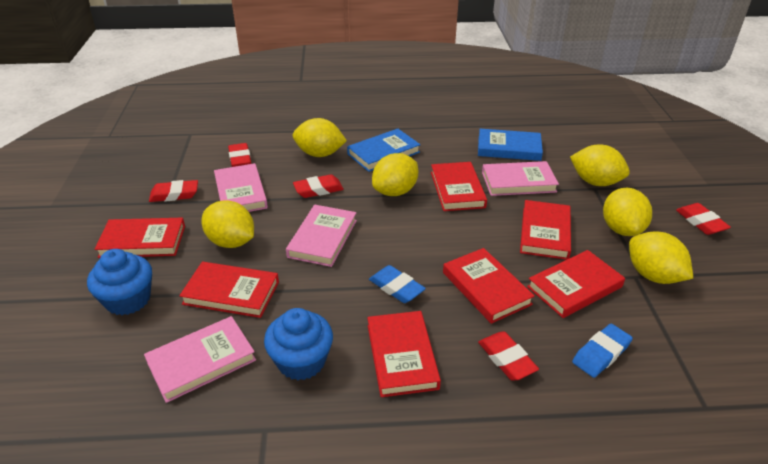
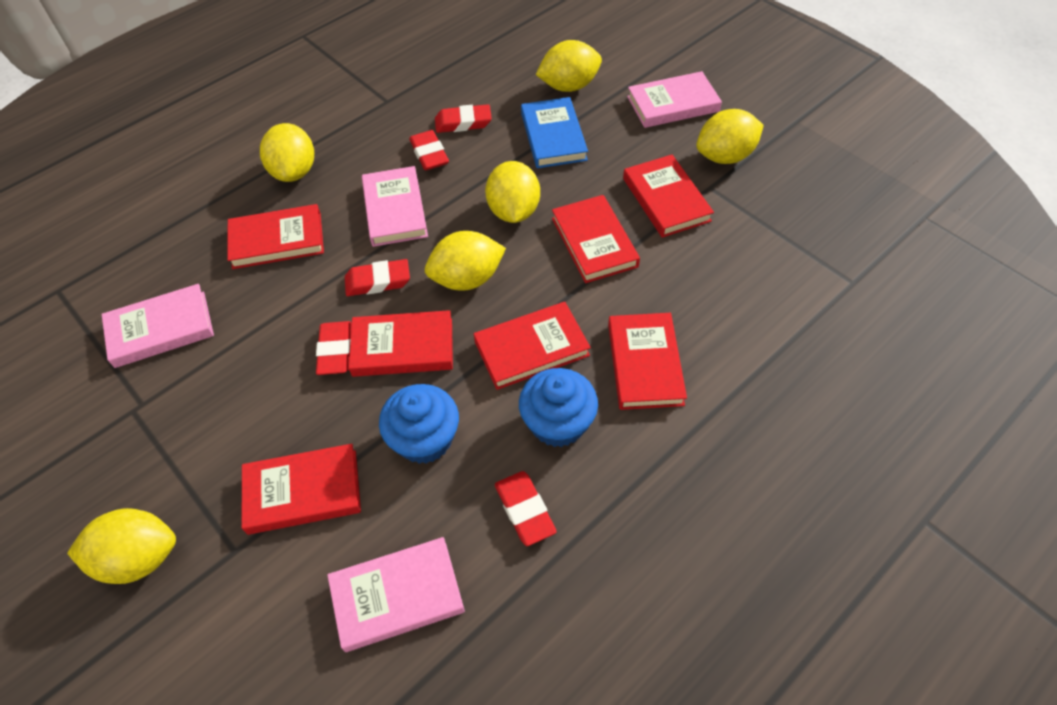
blue book: 2 -> 1
blue eraser: 2 -> 0

